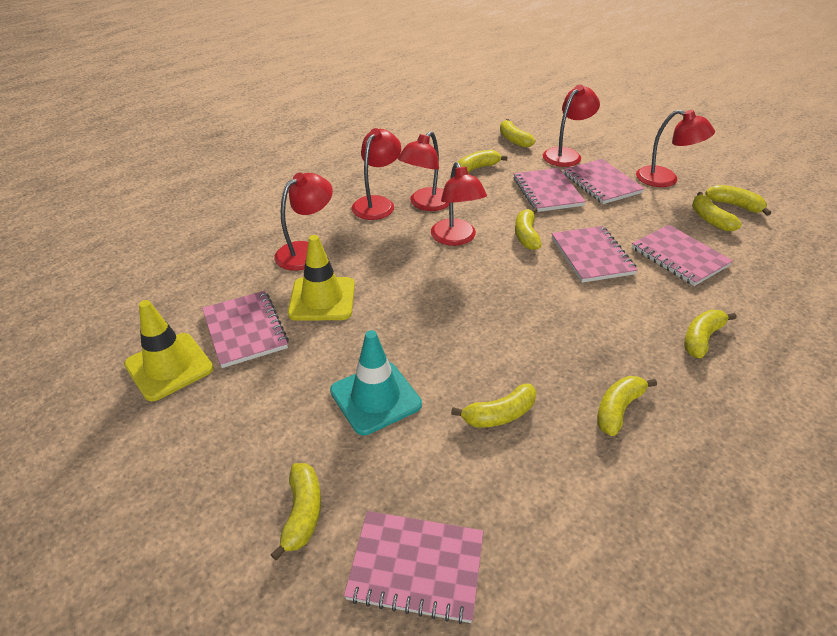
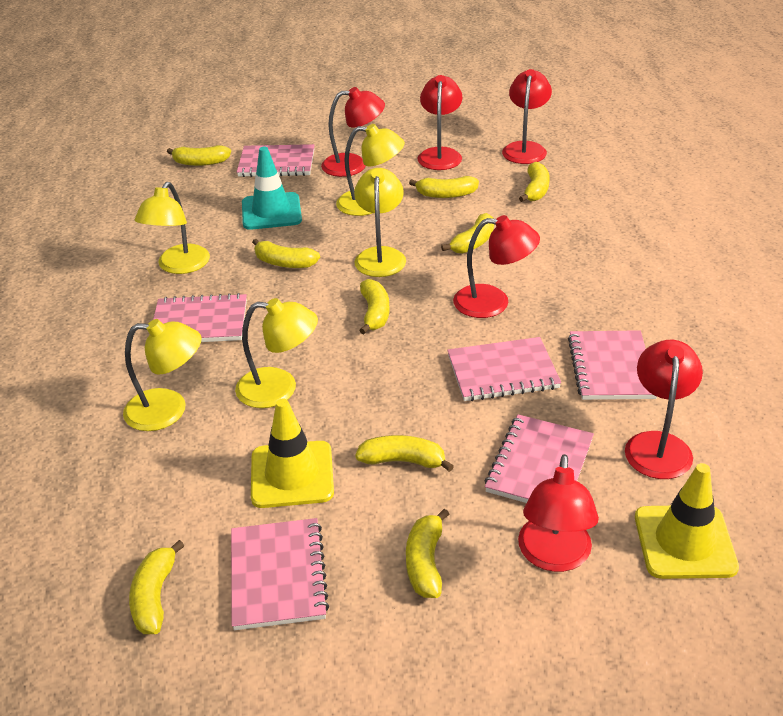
yellow lamp: 0 -> 5

